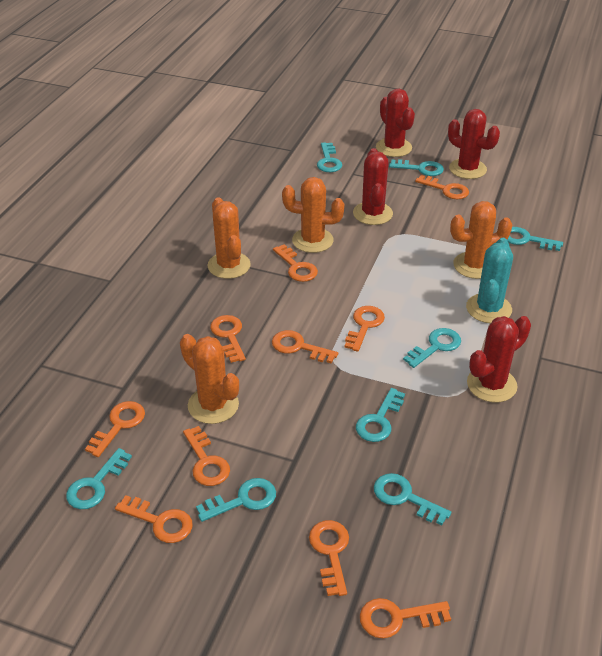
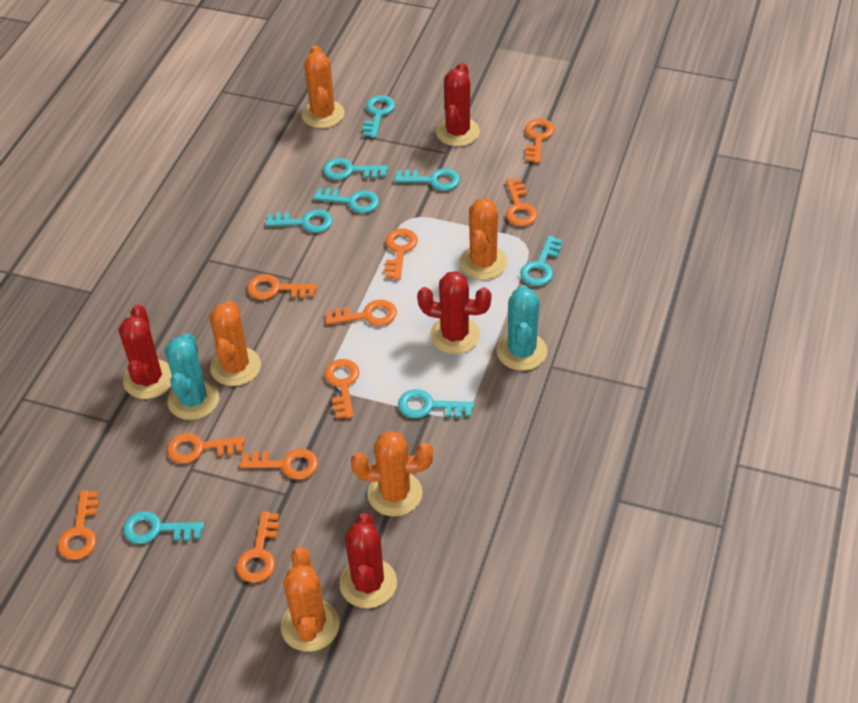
orange cactus: 4 -> 5
turquoise cactus: 1 -> 2

